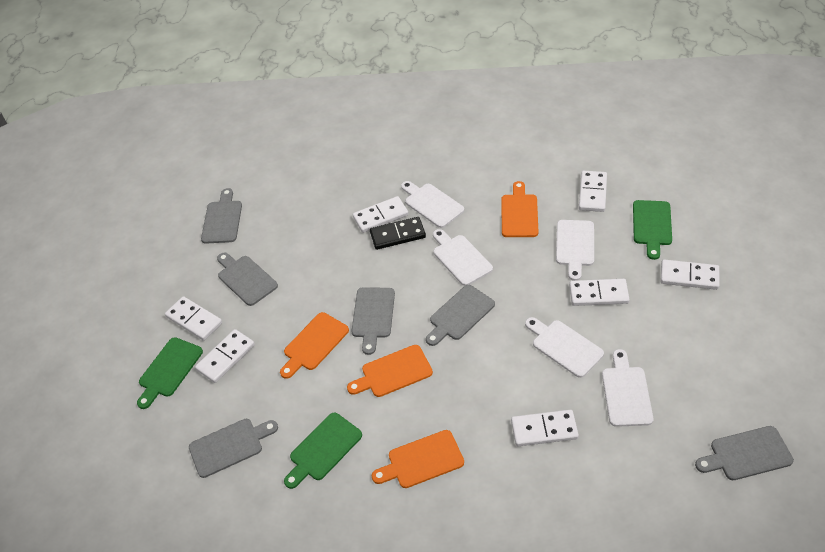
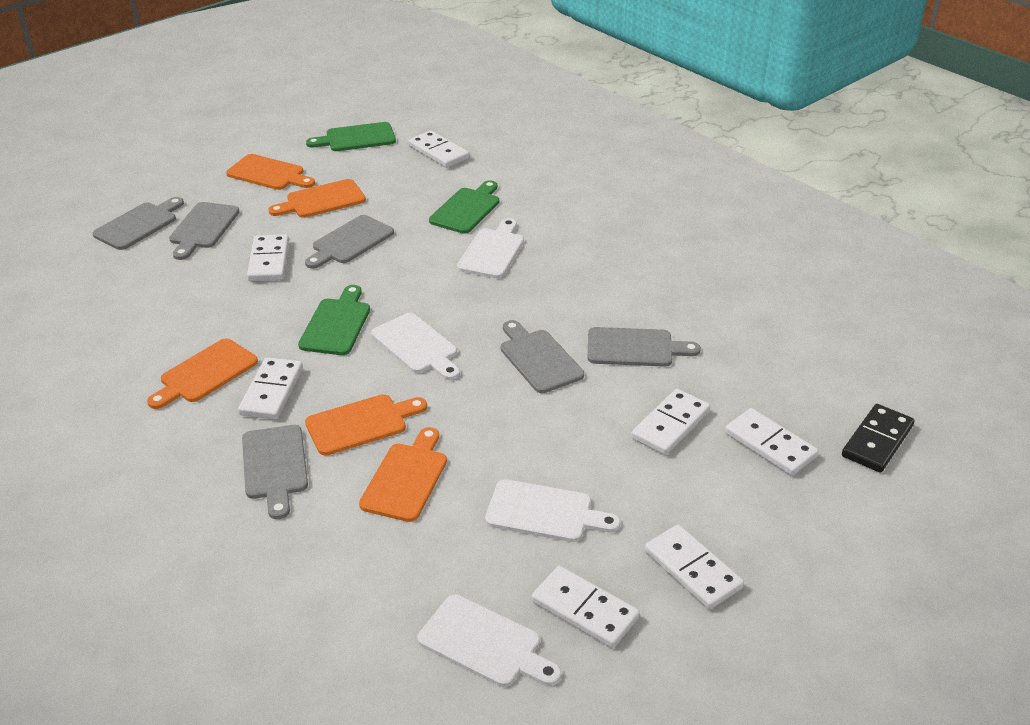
orange cutting board: 4 -> 5
white cutting board: 5 -> 4

